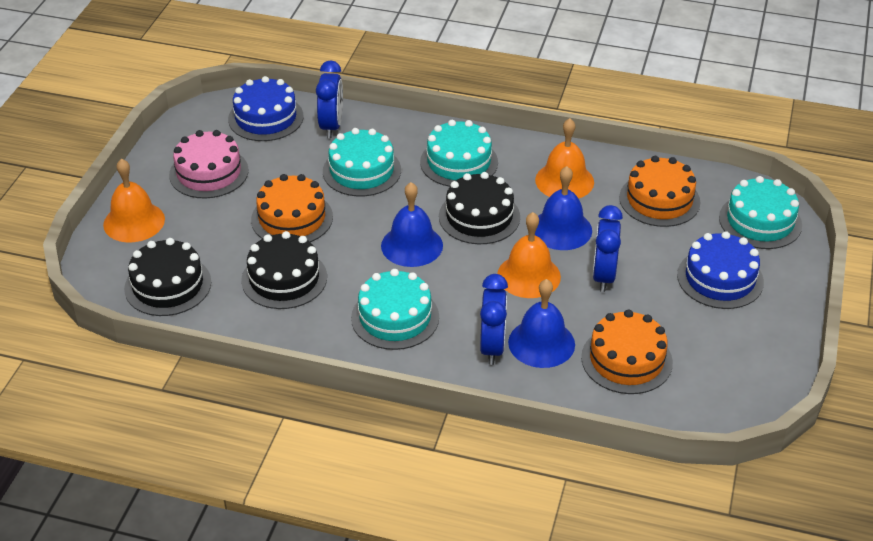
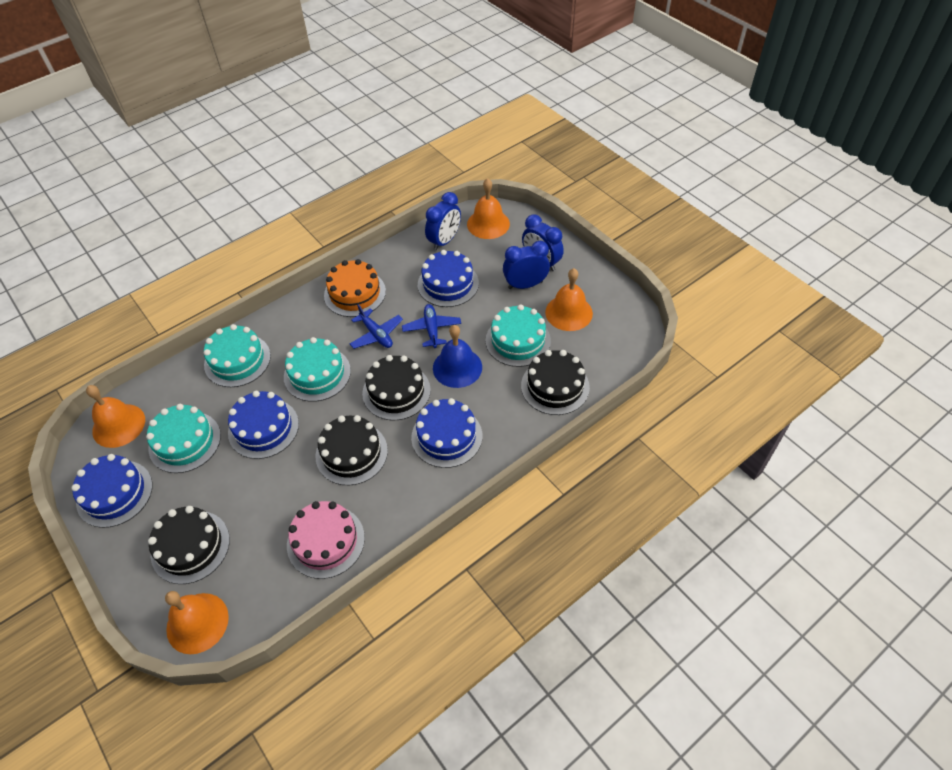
black cake: 3 -> 4
blue bell: 3 -> 1
blue cake: 2 -> 4
blue plane: 0 -> 2
orange bell: 3 -> 4
orange cake: 3 -> 1

